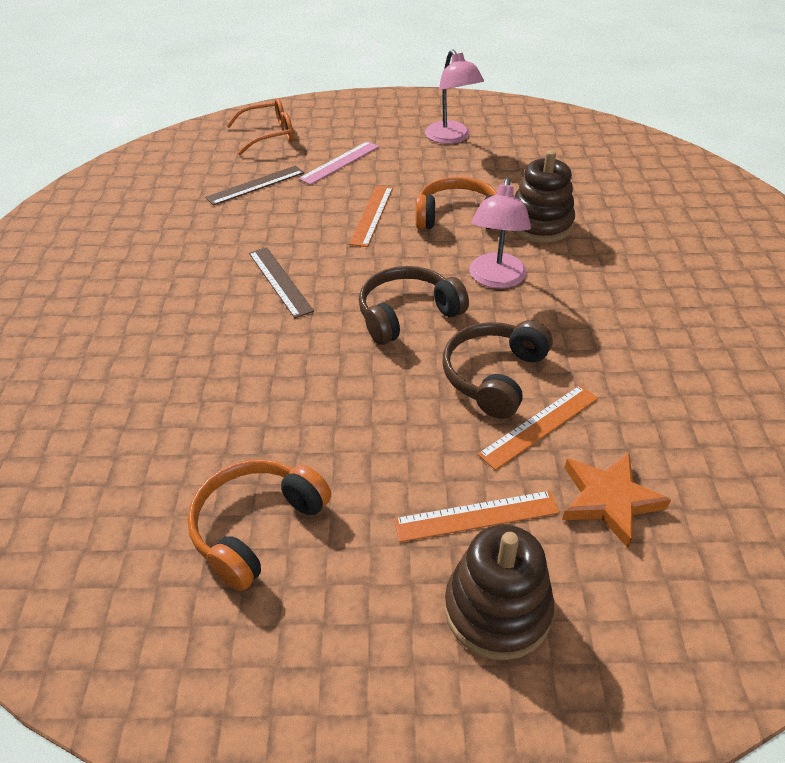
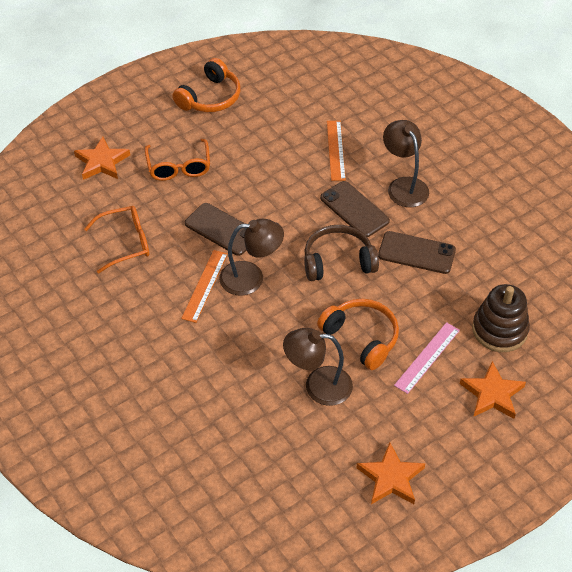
brown headphones: 2 -> 1
brown lamp: 0 -> 3
brown phone: 0 -> 3
brown ruler: 2 -> 0
brown stacking toy: 2 -> 1
orange glasses: 1 -> 2
orange ruler: 3 -> 2
orange star: 1 -> 3
pink lamp: 2 -> 0

